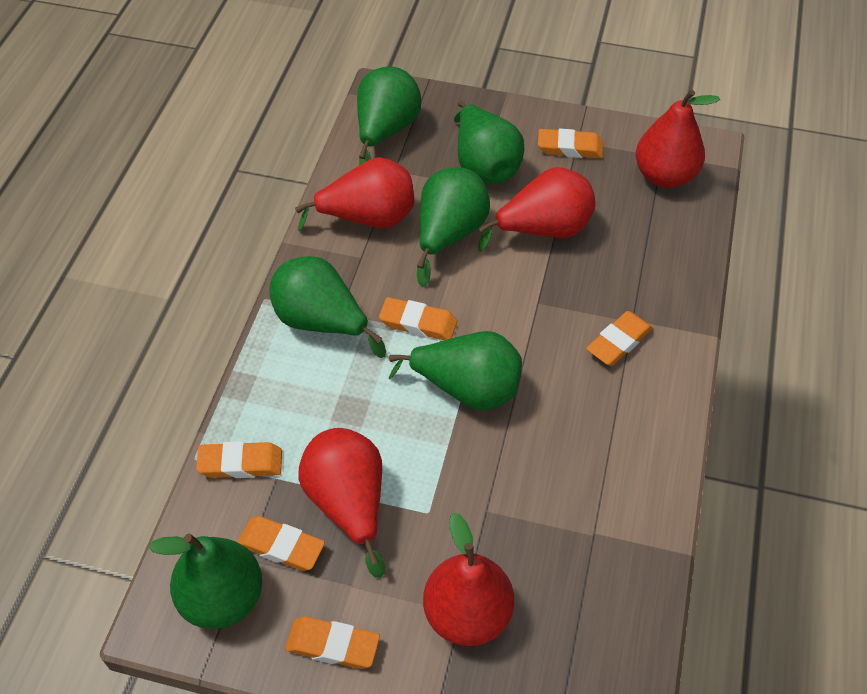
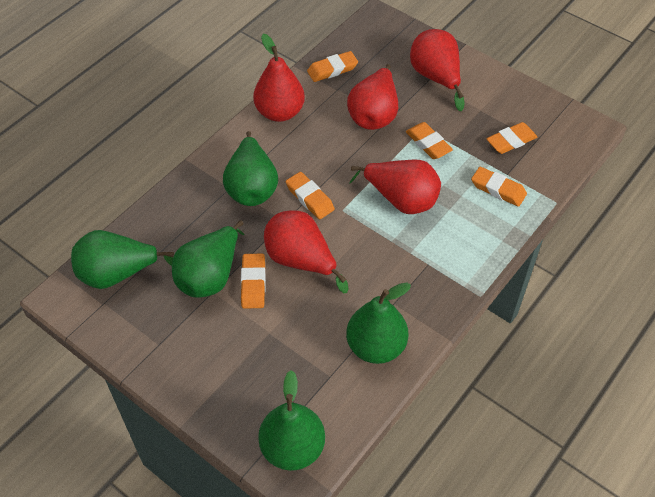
green pear: 6 -> 5

